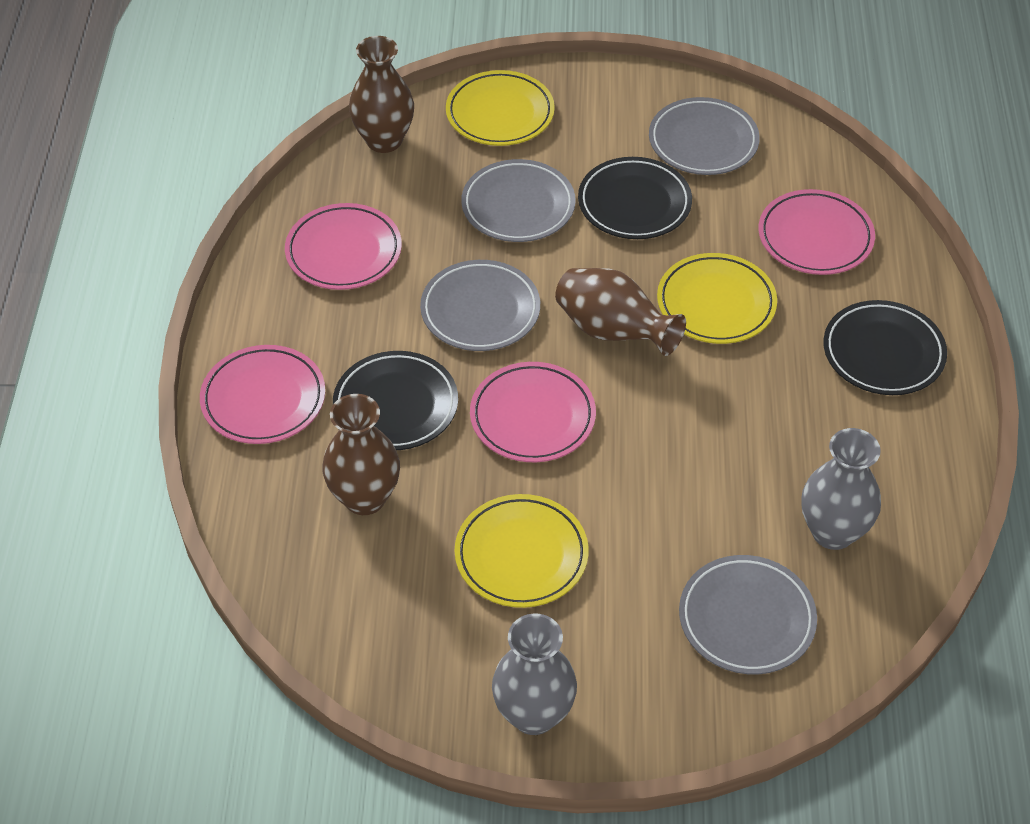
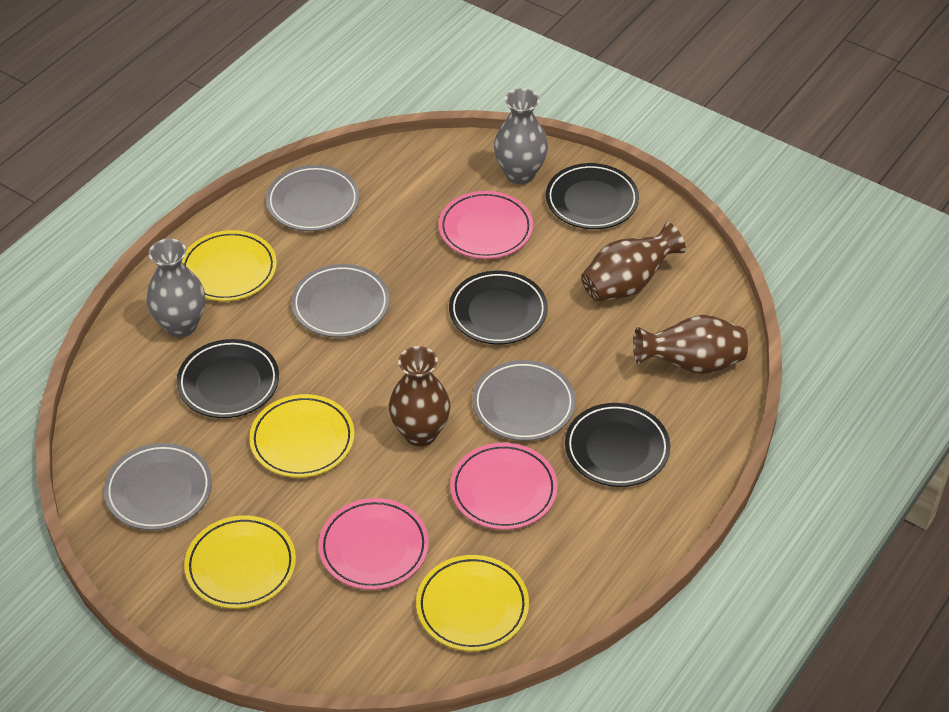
black plate: 3 -> 4
pink plate: 4 -> 3
yellow plate: 3 -> 4

